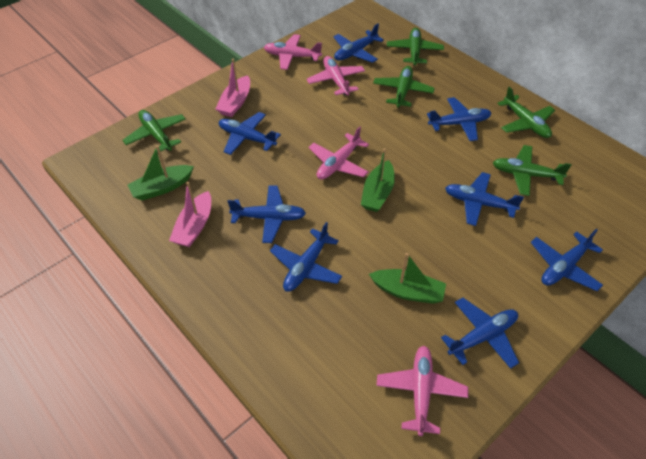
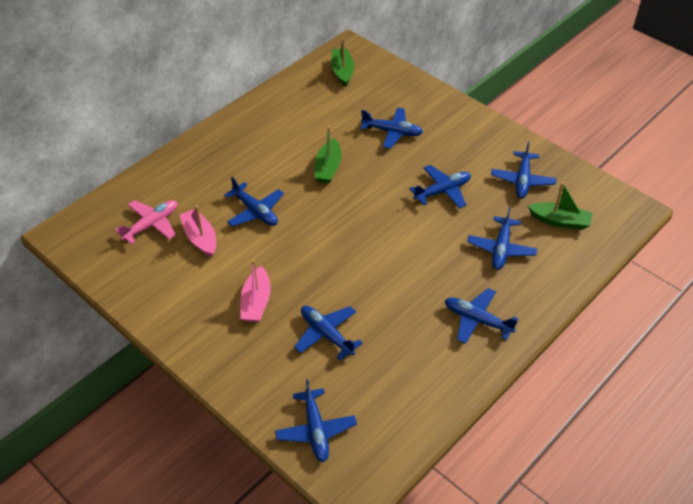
green plane: 5 -> 0
pink plane: 4 -> 1

